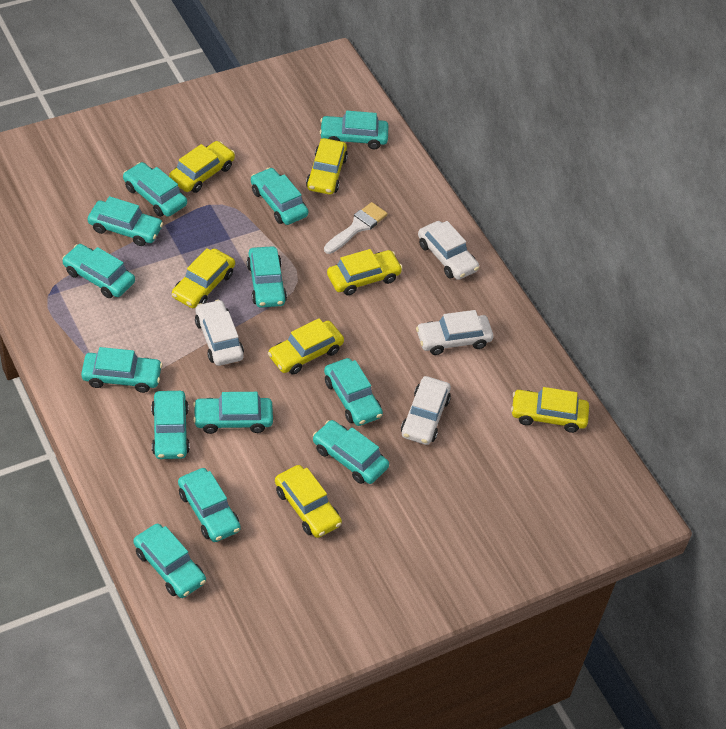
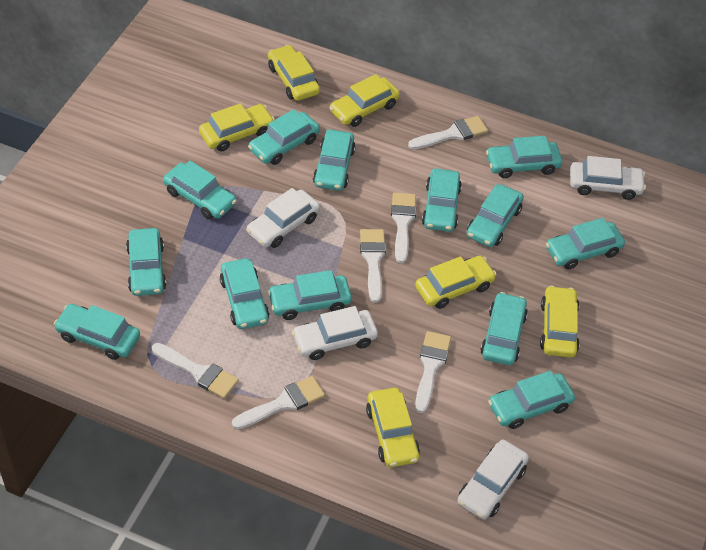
white brush: 1 -> 6
yellow car: 7 -> 6

